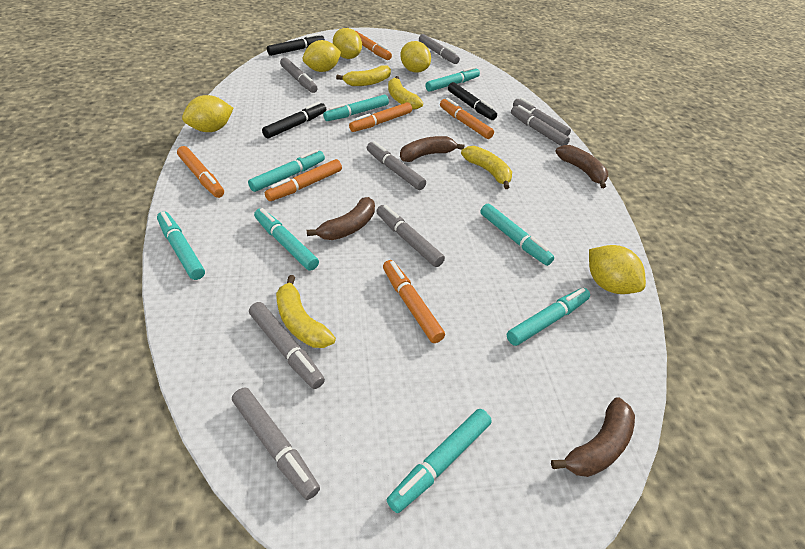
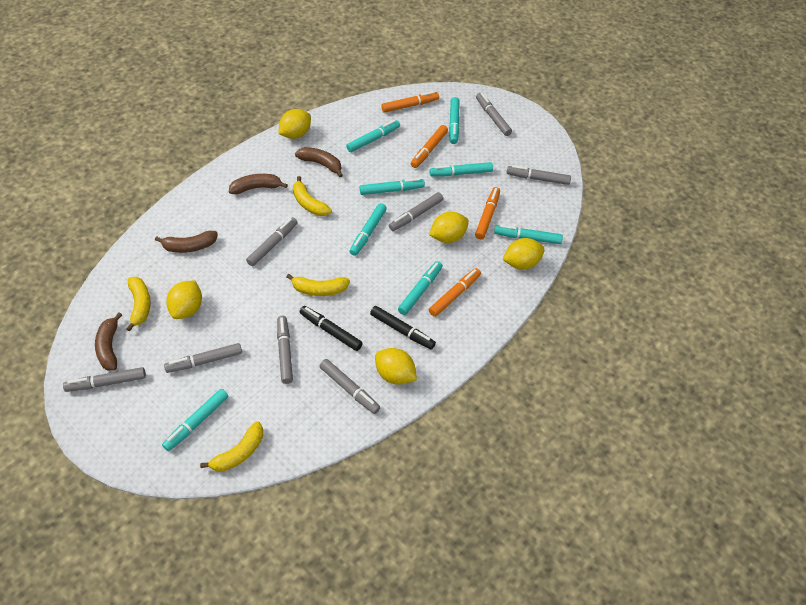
black marker: 3 -> 2
orange marker: 6 -> 4

